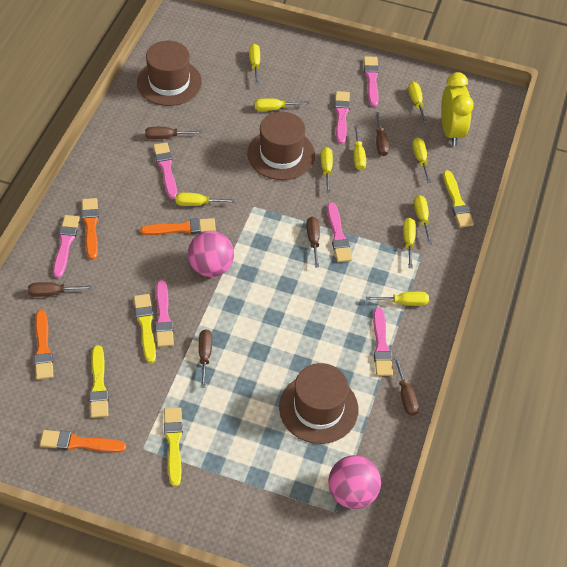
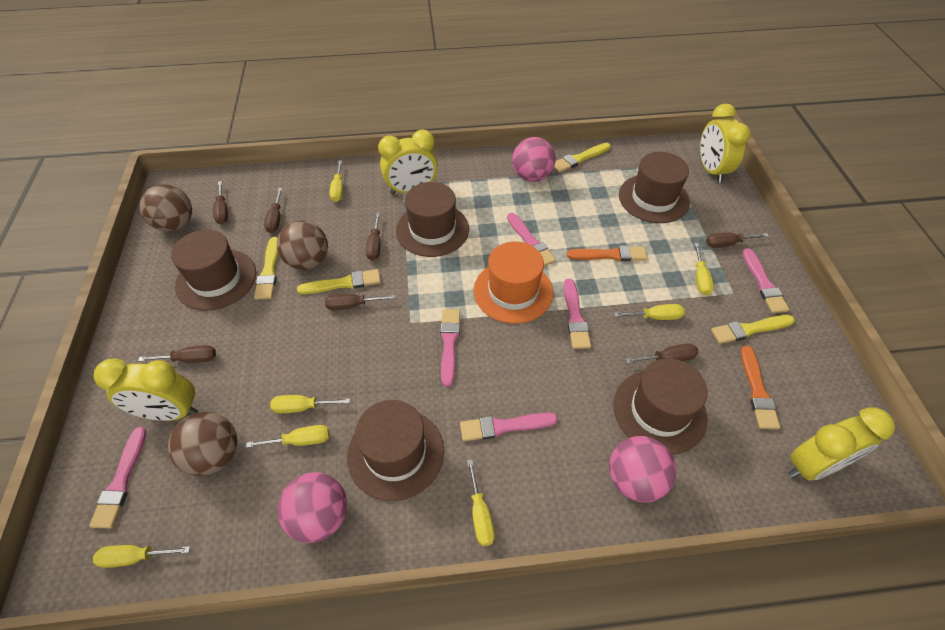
brown ball: 0 -> 3
brown hat: 3 -> 5
brown screwdriver: 6 -> 7
orange brush: 4 -> 2
orange hat: 0 -> 1
pink ball: 2 -> 3
pink brush: 7 -> 6
yellow clock: 1 -> 4
yellow screwdriver: 10 -> 7

